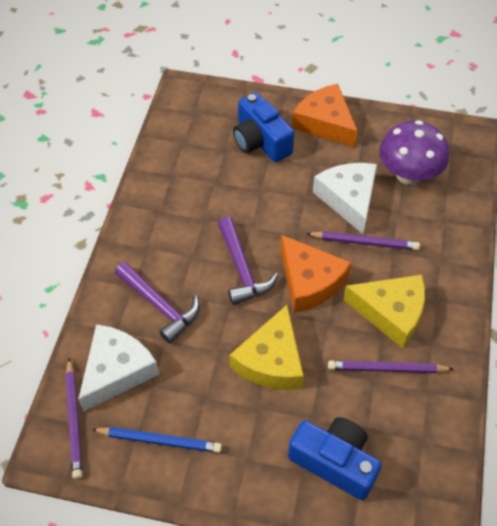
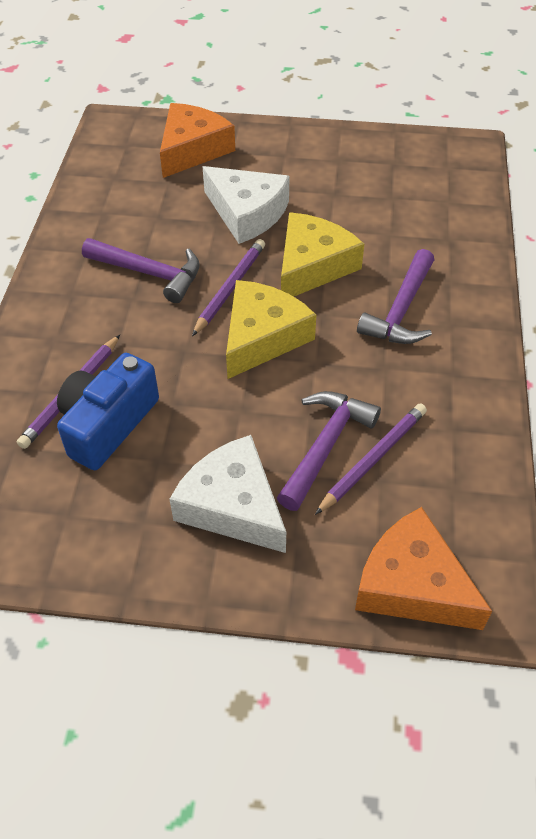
blue camera: 2 -> 1
blue pencil: 1 -> 0
purple hammer: 2 -> 3
purple mushroom: 1 -> 0

